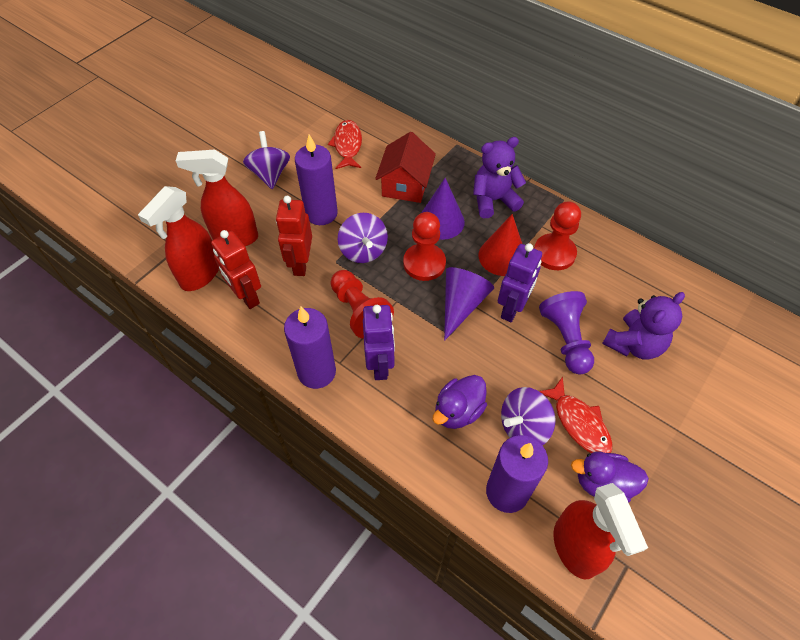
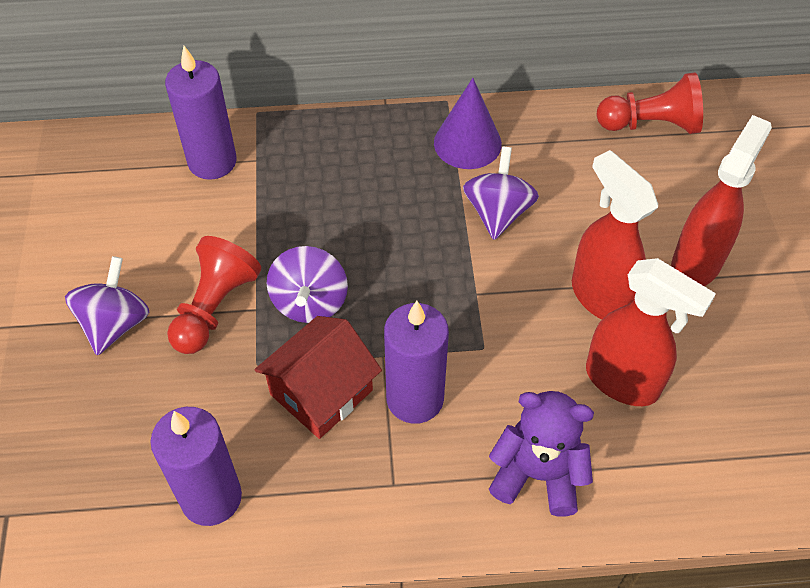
purple cone: 2 -> 1
purple duck: 2 -> 0
purple pawn: 1 -> 0
purple robot: 2 -> 0
purple teddy bear: 2 -> 1
red cone: 1 -> 0
red fish: 2 -> 0
red pawn: 3 -> 2
red robot: 2 -> 0

